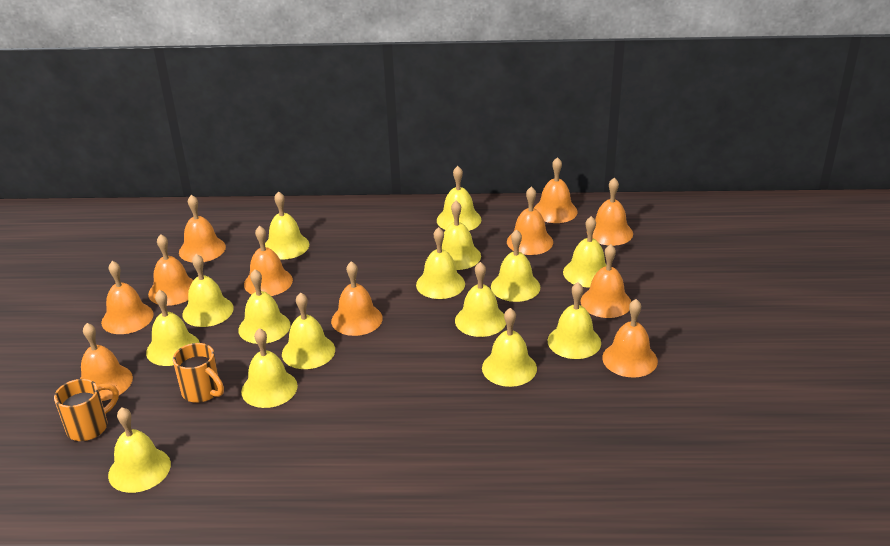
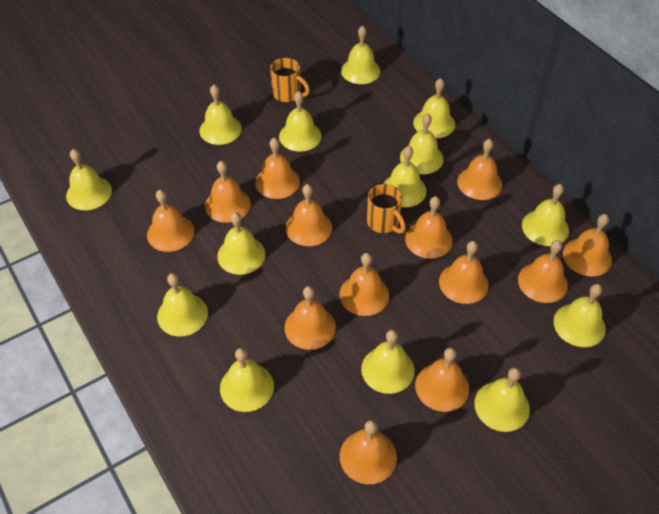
orange bell: 11 -> 13
yellow bell: 15 -> 14

